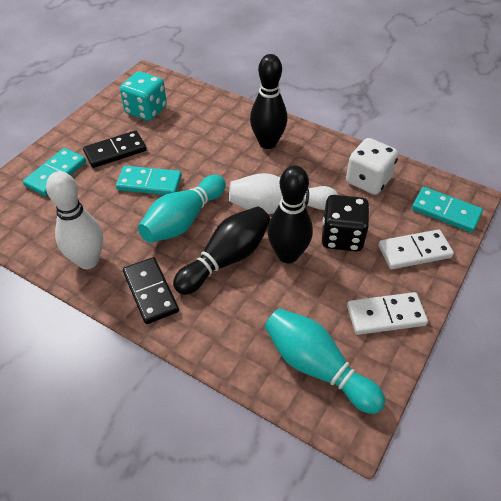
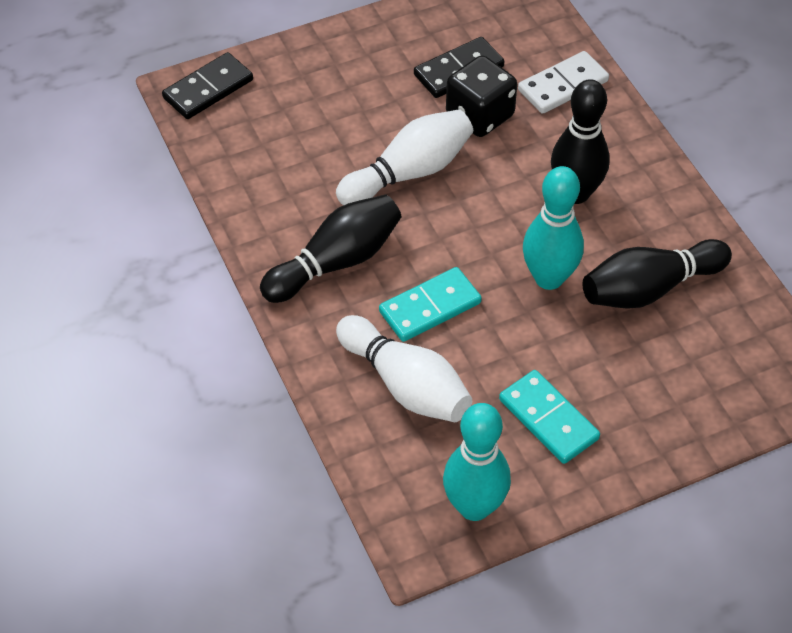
turquoise dice: 1 -> 0
turquoise domino: 3 -> 2
white dice: 1 -> 0
white domino: 2 -> 1

